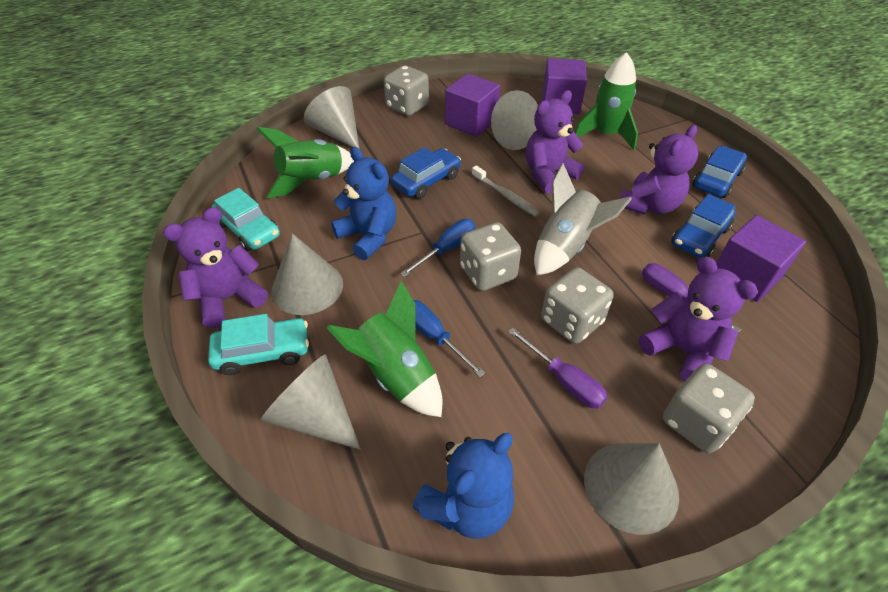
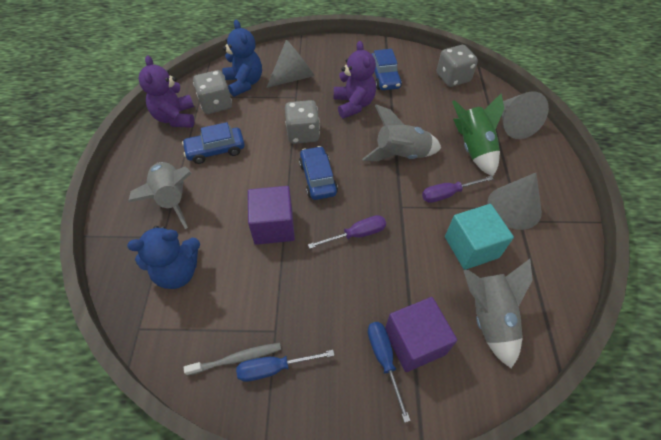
green rocket: 3 -> 1
grey cone: 5 -> 3
grey dice: 4 -> 3
grey rocket: 1 -> 3
purple cube: 3 -> 2
purple teddy bear: 4 -> 2
turquoise car: 2 -> 0
turquoise cube: 0 -> 1

